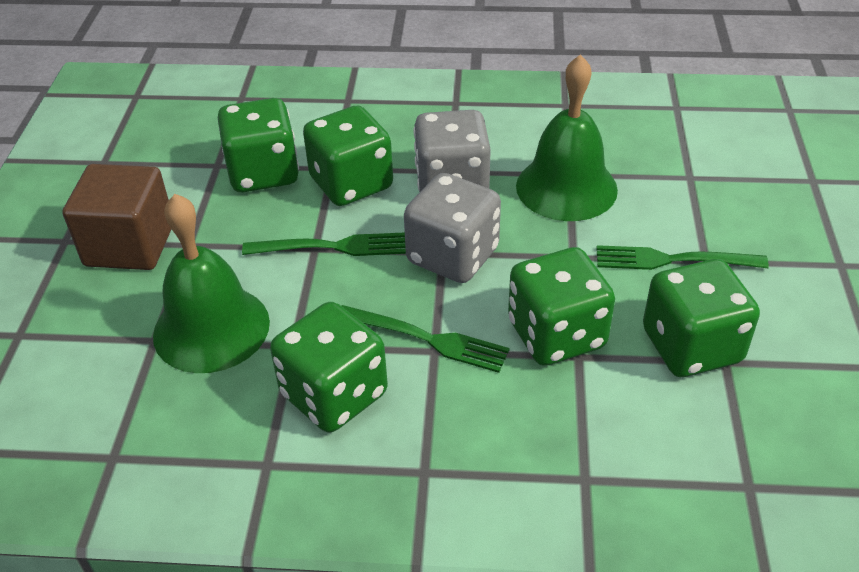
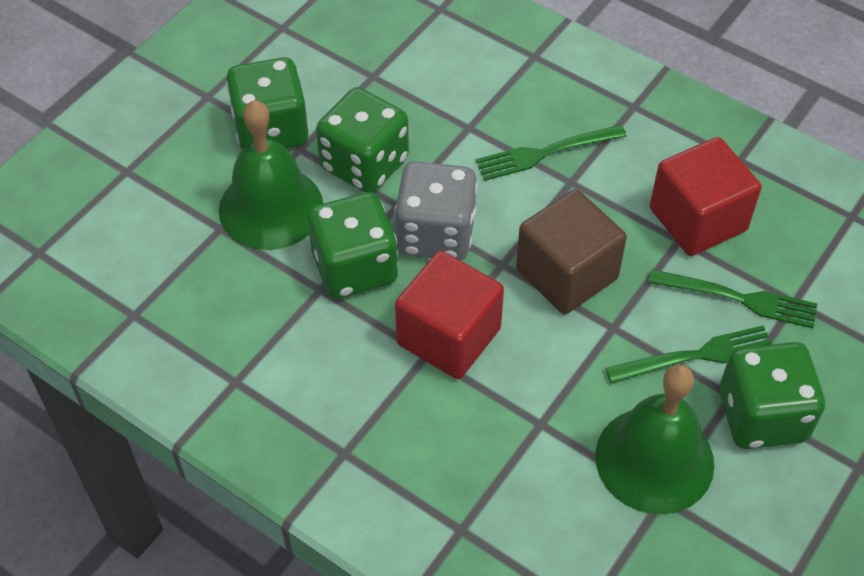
green dice: 5 -> 4
grey dice: 2 -> 1
red cube: 0 -> 2

